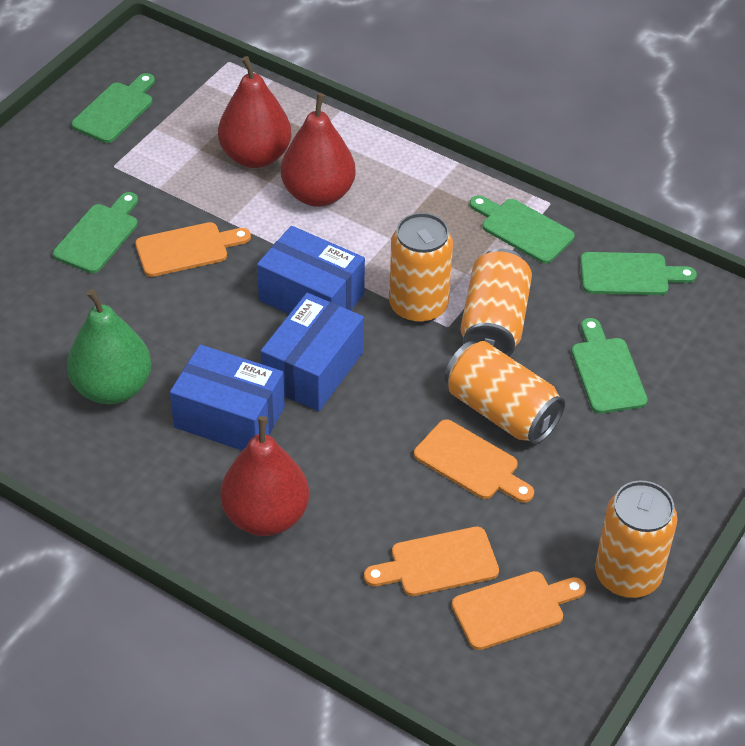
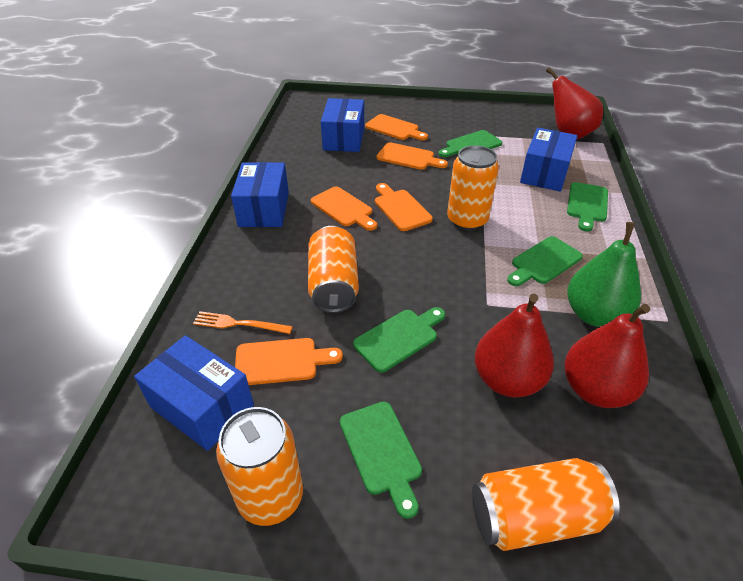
blue box: 3 -> 4
orange cutting board: 4 -> 5
orange fork: 0 -> 1

